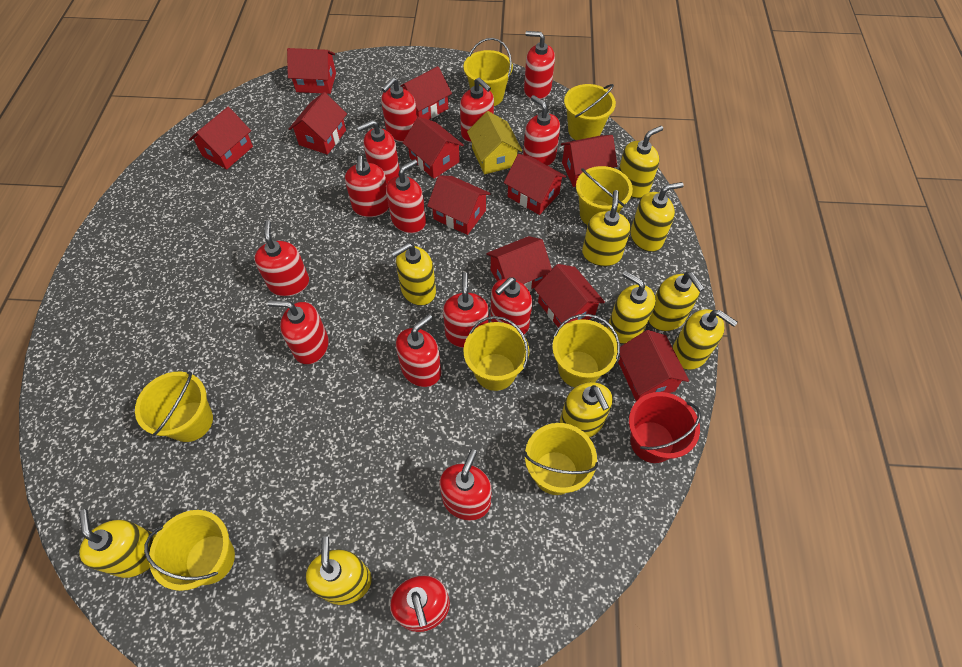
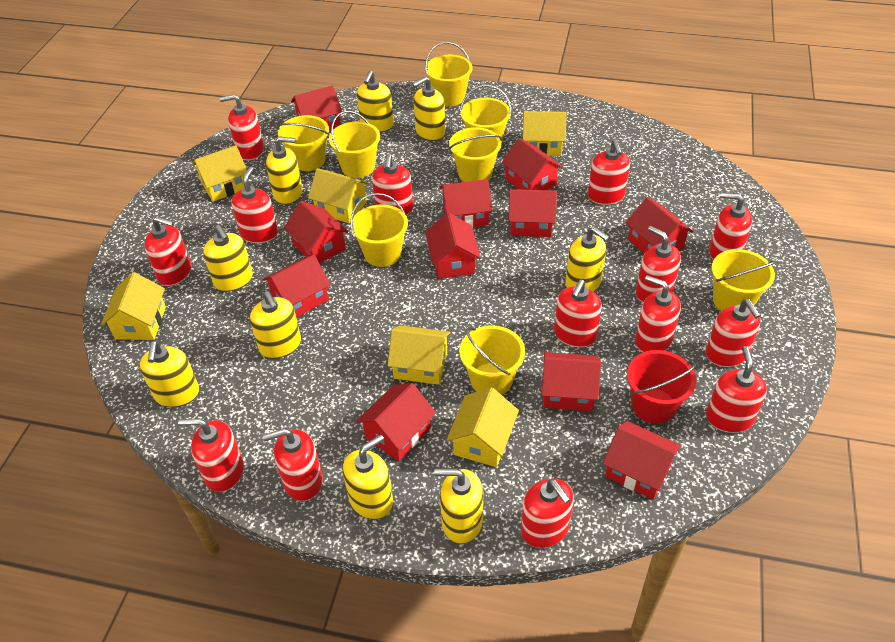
yellow house: 1 -> 6
yellow soap dispenser: 10 -> 9

